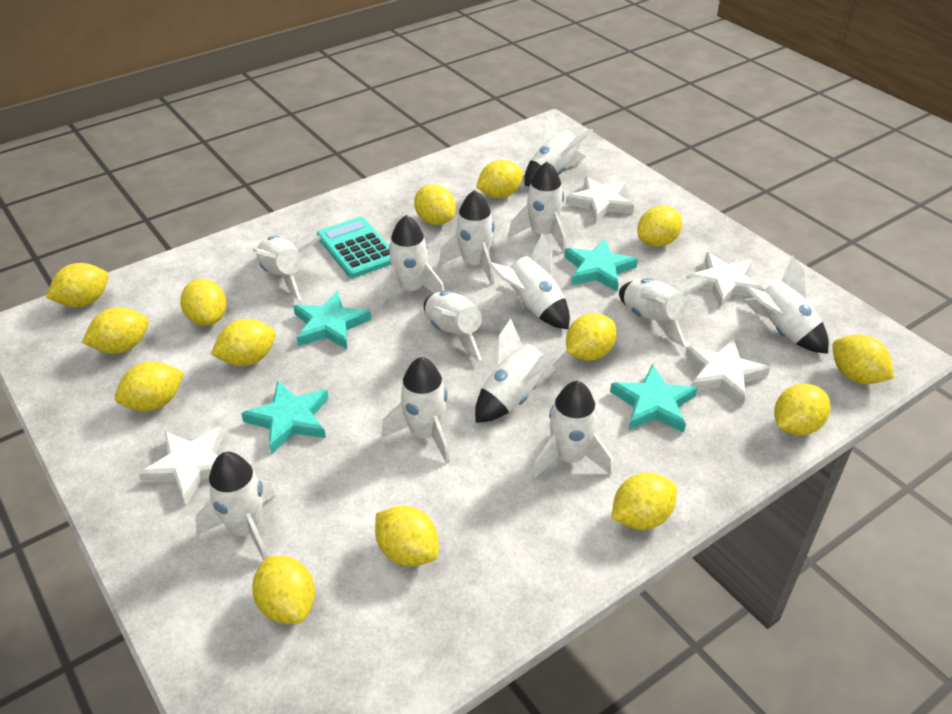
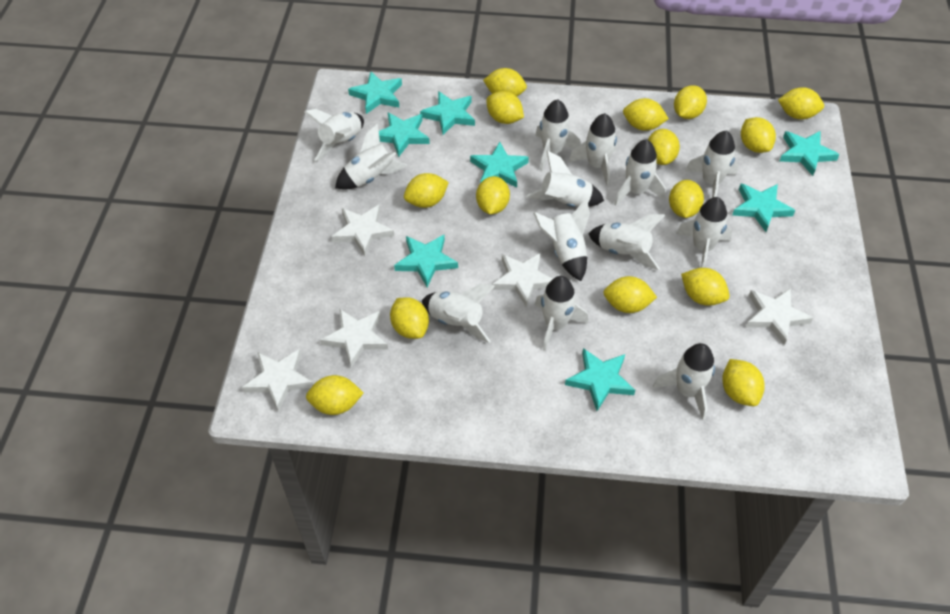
turquoise calculator: 1 -> 0
turquoise star: 4 -> 8
white star: 4 -> 5
yellow lemon: 14 -> 15

